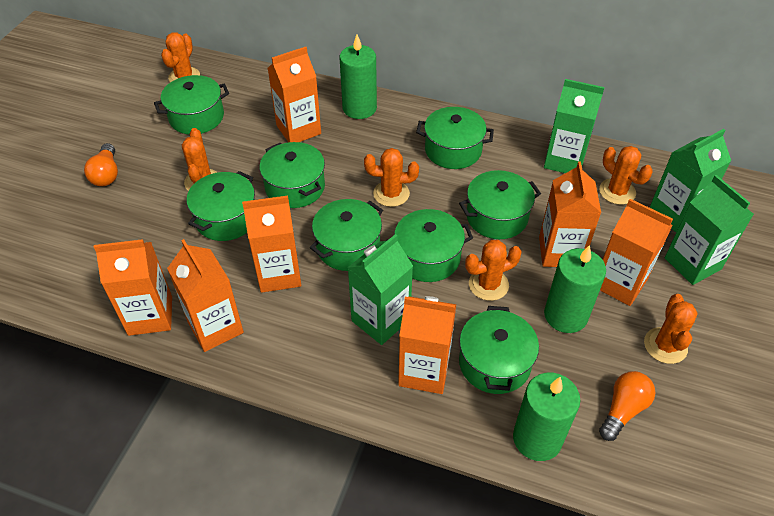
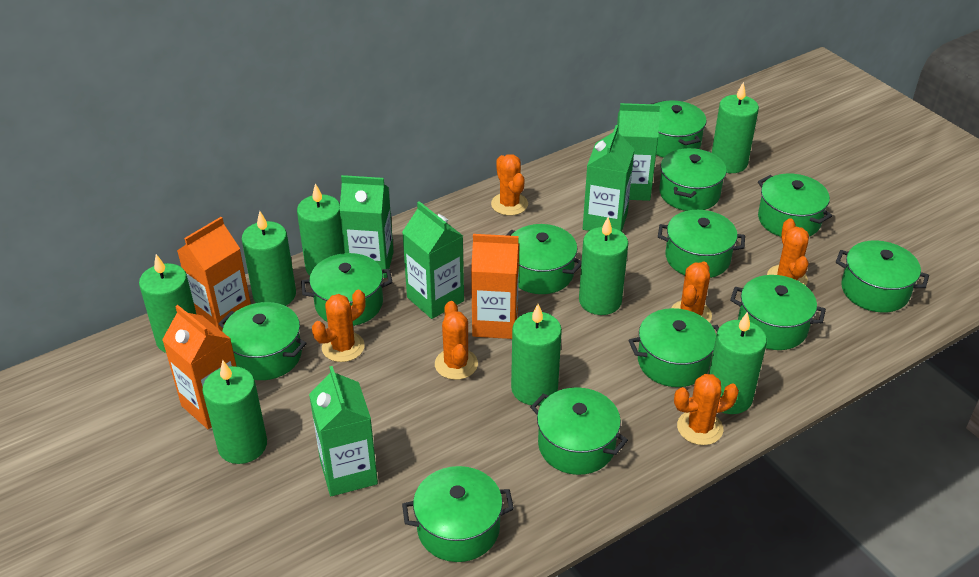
green candle: 3 -> 8
green carton: 4 -> 5
green pot: 8 -> 12
orange carton: 7 -> 3
orange light bulb: 2 -> 0

